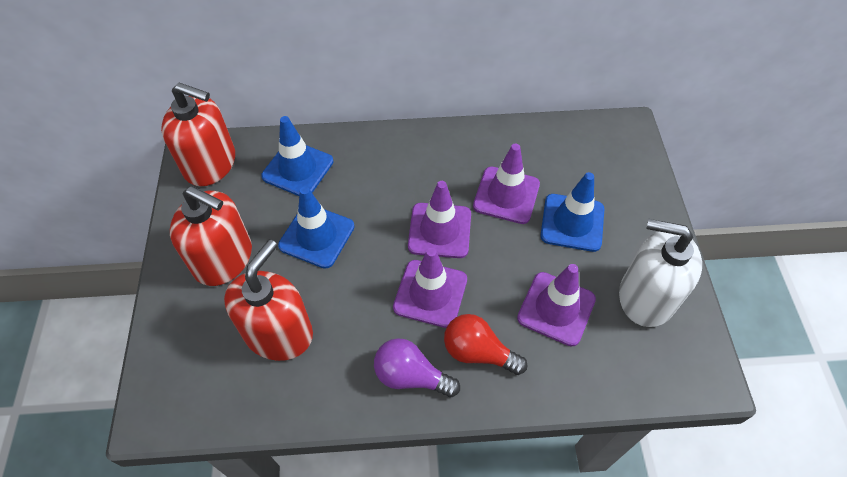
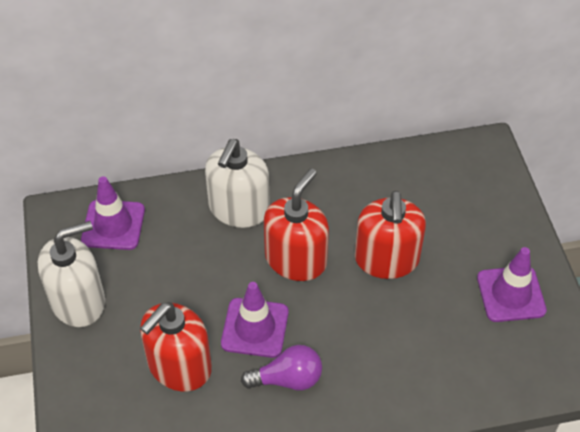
blue traffic cone: 3 -> 0
purple traffic cone: 4 -> 3
red light bulb: 1 -> 0
white soap dispenser: 1 -> 2

